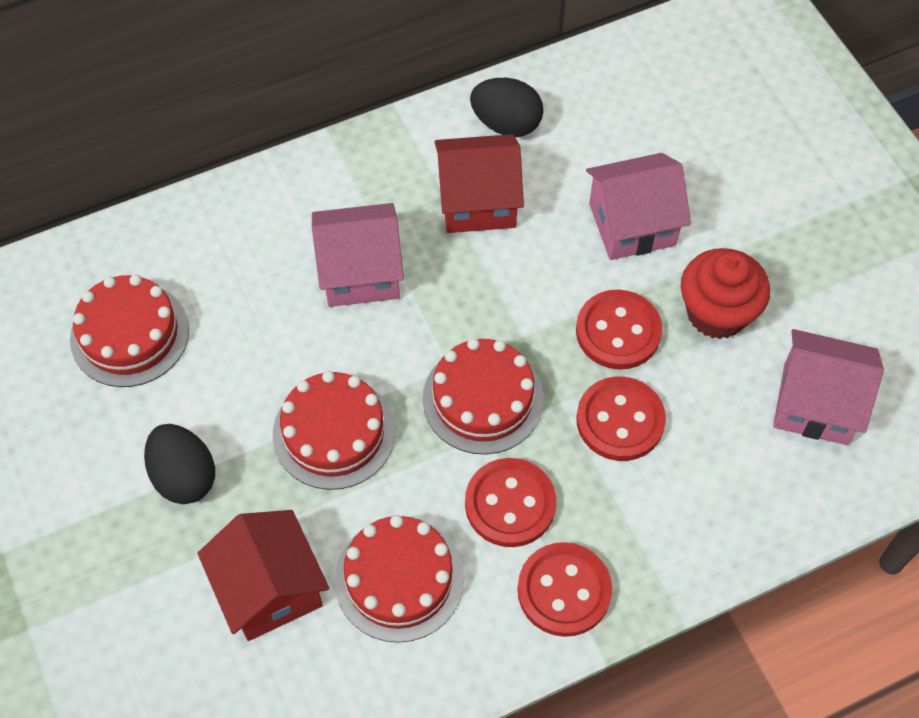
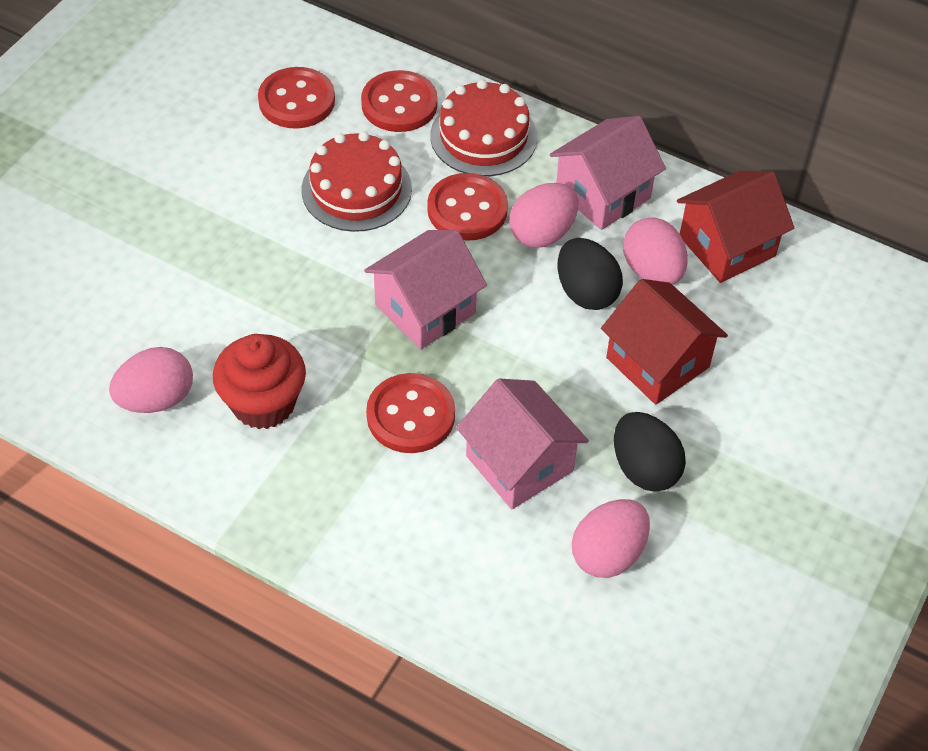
pink egg: 0 -> 4
red cake: 4 -> 2

